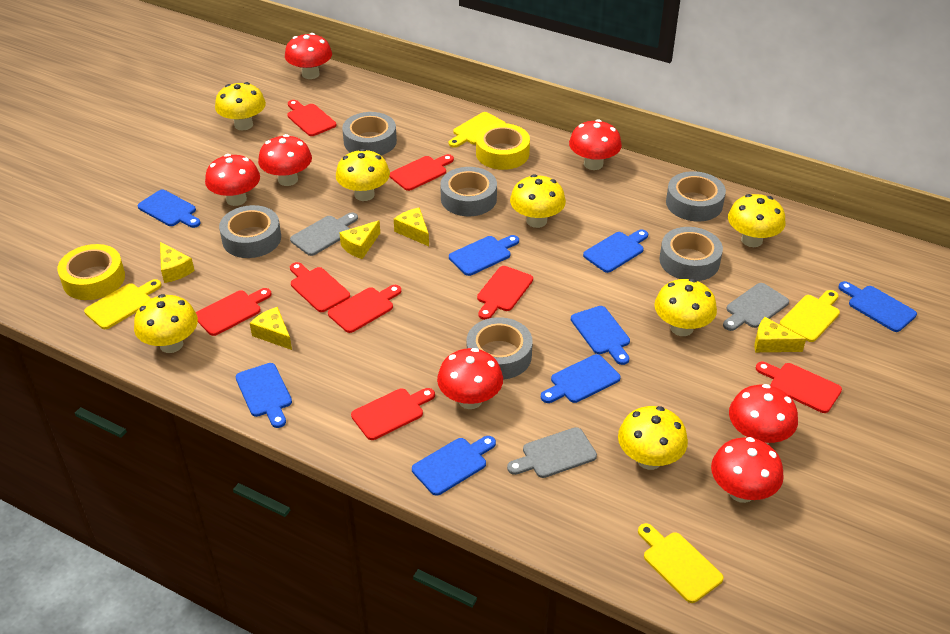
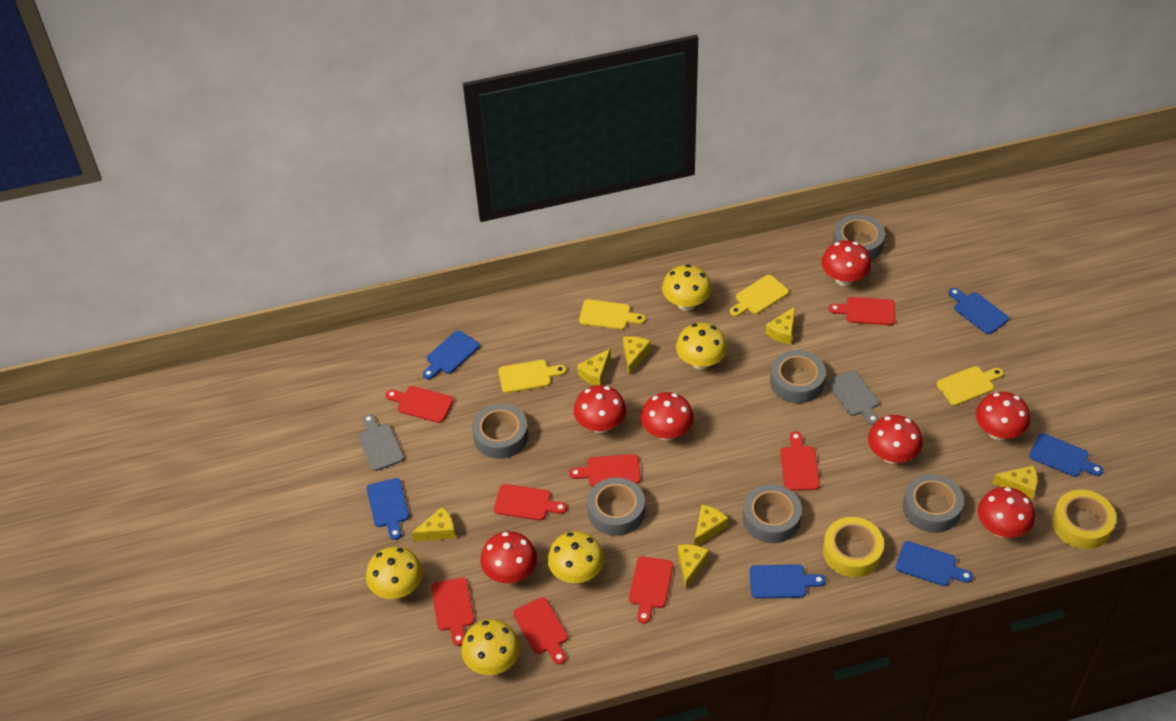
blue cutting board: 8 -> 6
grey cutting board: 3 -> 2
yellow cheese: 5 -> 7
yellow mushroom: 7 -> 5

